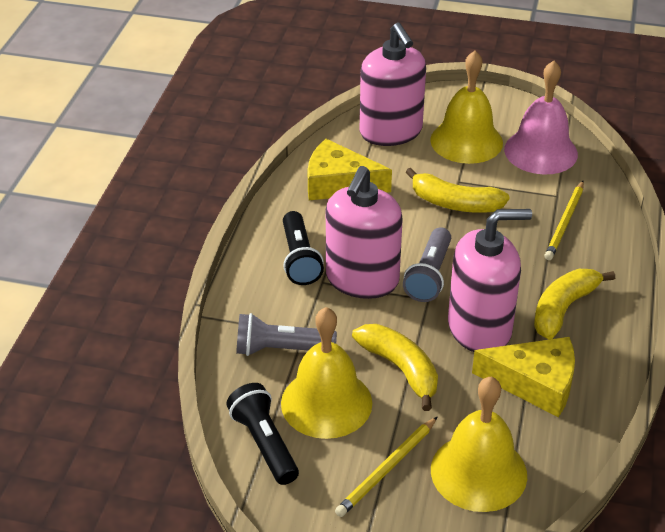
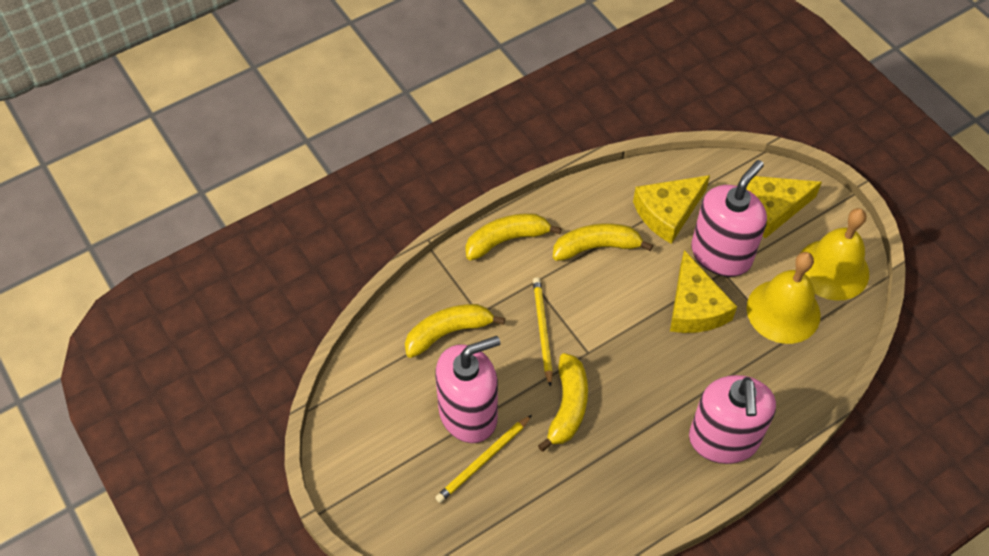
black flashlight: 2 -> 0
grey flashlight: 2 -> 0
pink bell: 1 -> 0
yellow banana: 3 -> 4
yellow bell: 3 -> 2
yellow cheese: 2 -> 3

